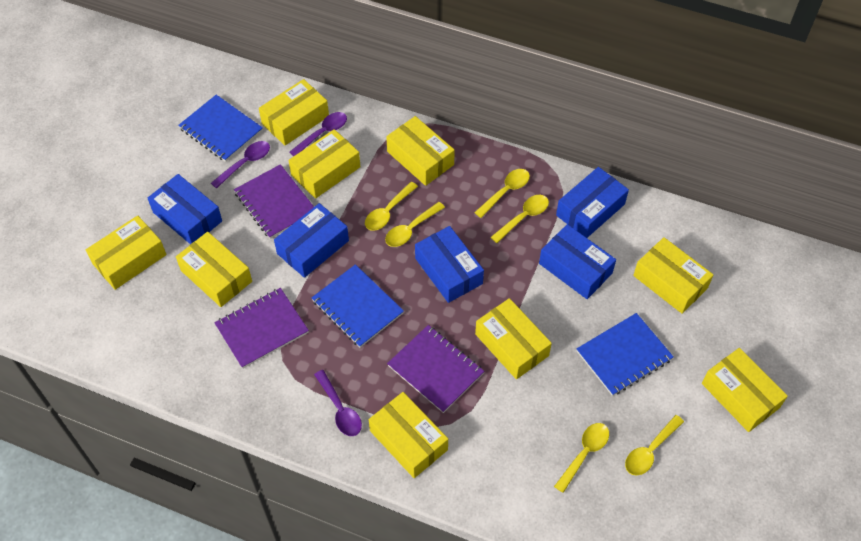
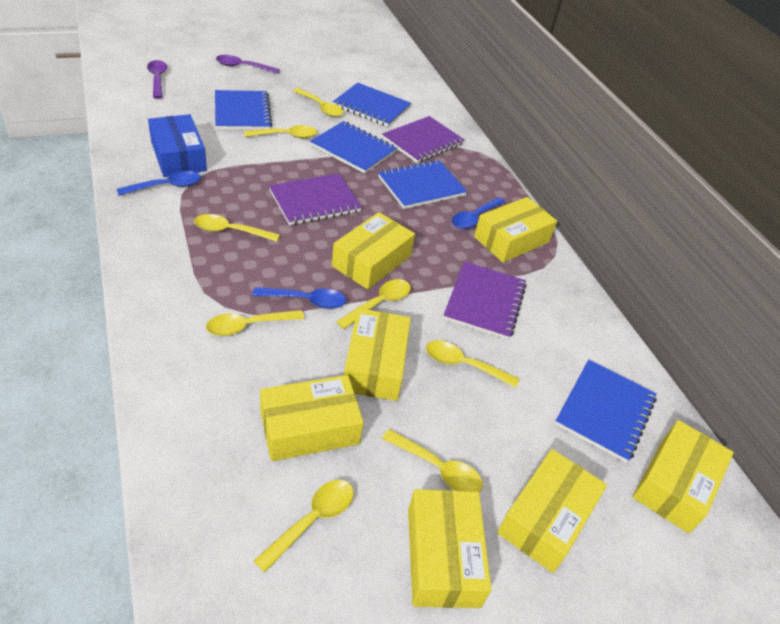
blue box: 5 -> 1
blue notebook: 3 -> 5
blue spoon: 0 -> 3
purple spoon: 3 -> 2
yellow box: 9 -> 7
yellow spoon: 6 -> 8

